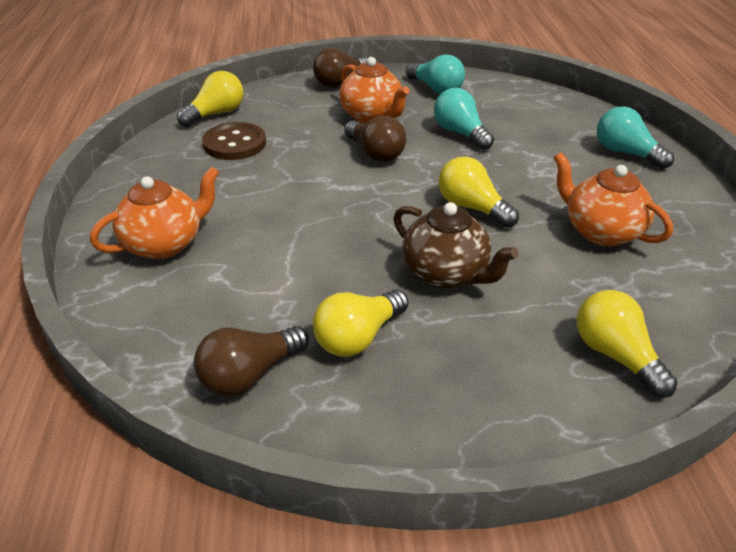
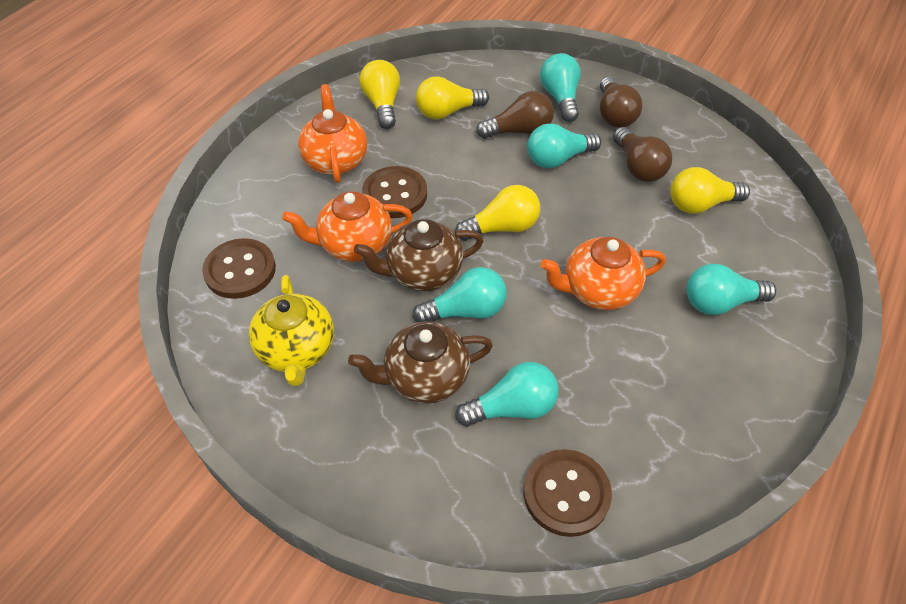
brown button: 1 -> 3
brown teapot: 1 -> 2
turquoise light bulb: 3 -> 5
yellow teapot: 0 -> 1

